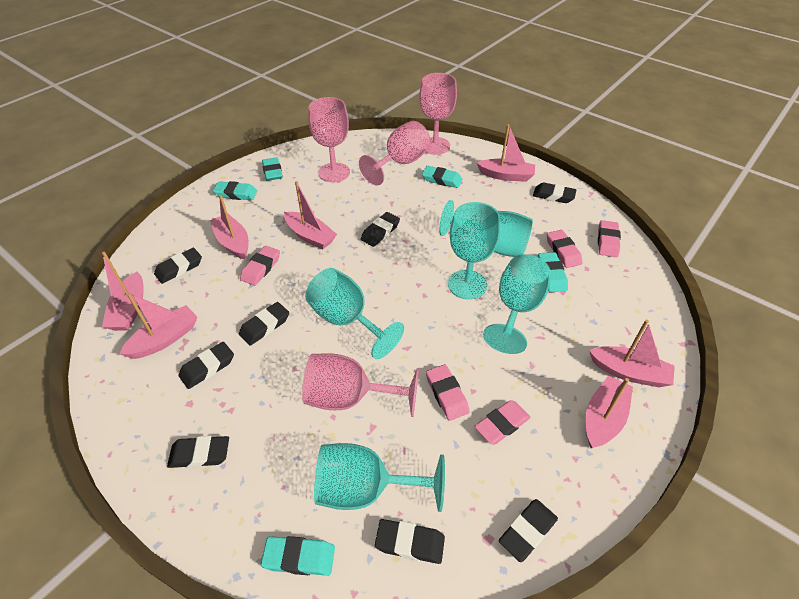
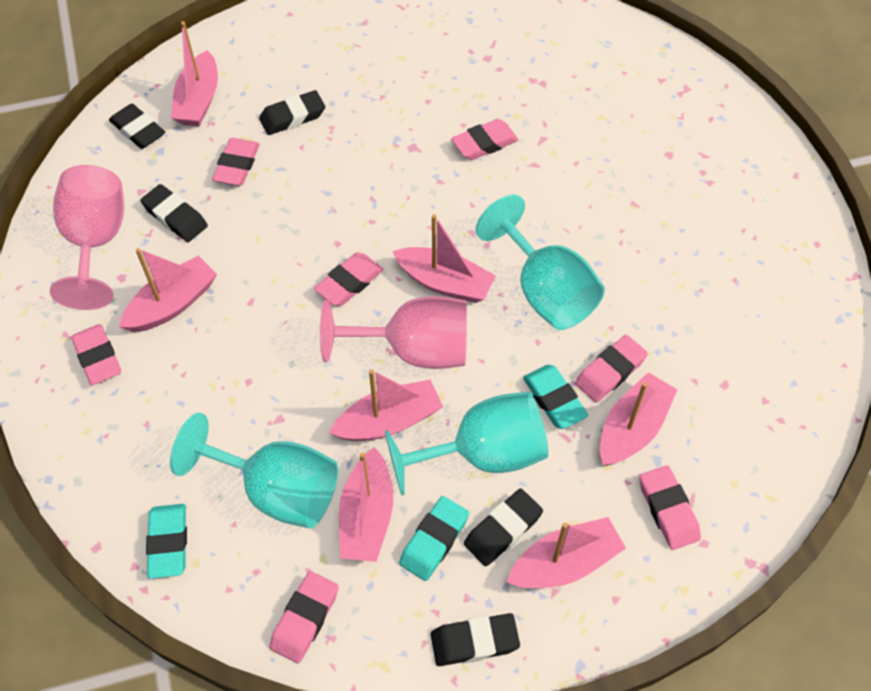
black eraser: 8 -> 5
pink eraser: 5 -> 7
pink goblet: 4 -> 2
turquoise eraser: 5 -> 3
turquoise goblet: 5 -> 3

